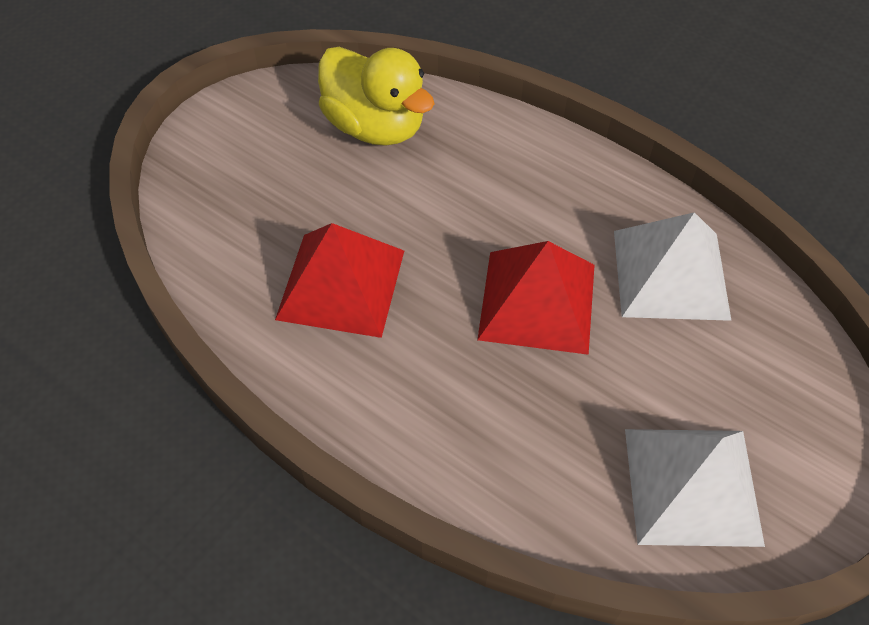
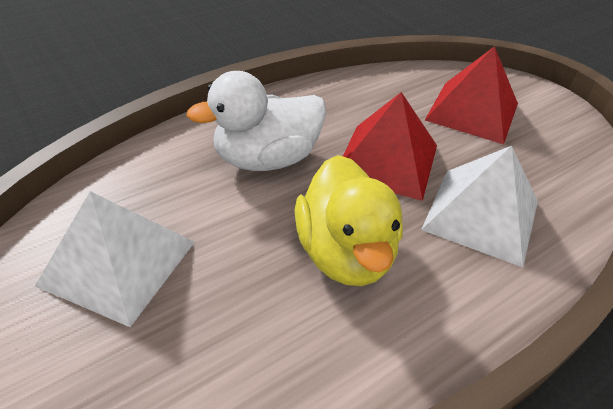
white duck: 0 -> 1

